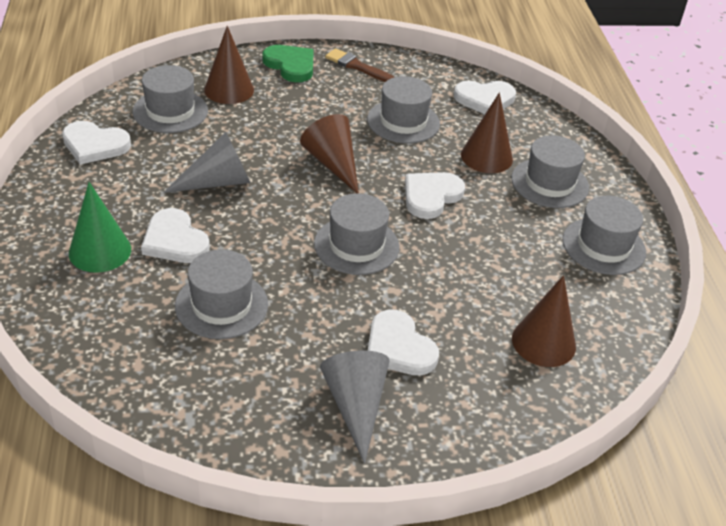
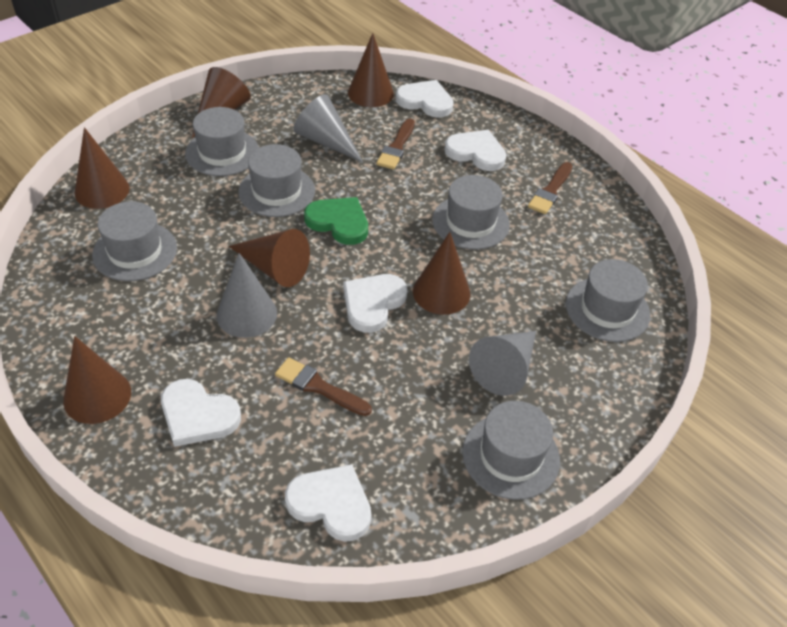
brown brush: 1 -> 3
brown cone: 4 -> 6
green cone: 1 -> 0
grey cone: 2 -> 3

